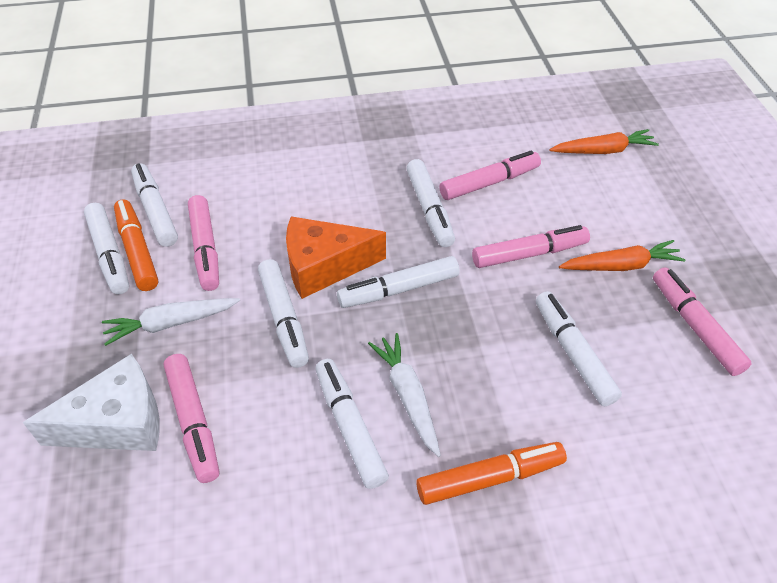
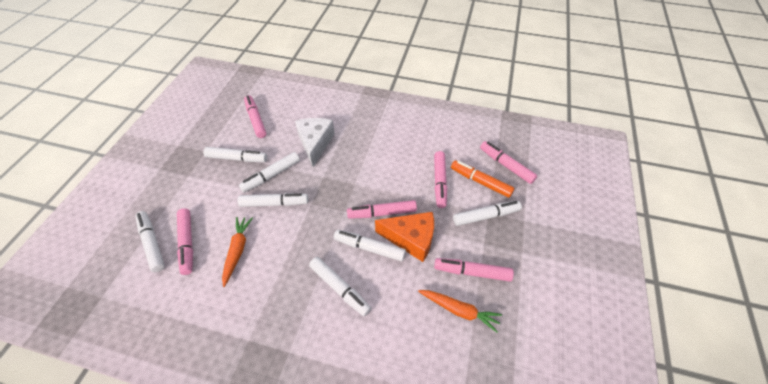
orange marker: 2 -> 1
pink marker: 5 -> 6
white carrot: 2 -> 0

